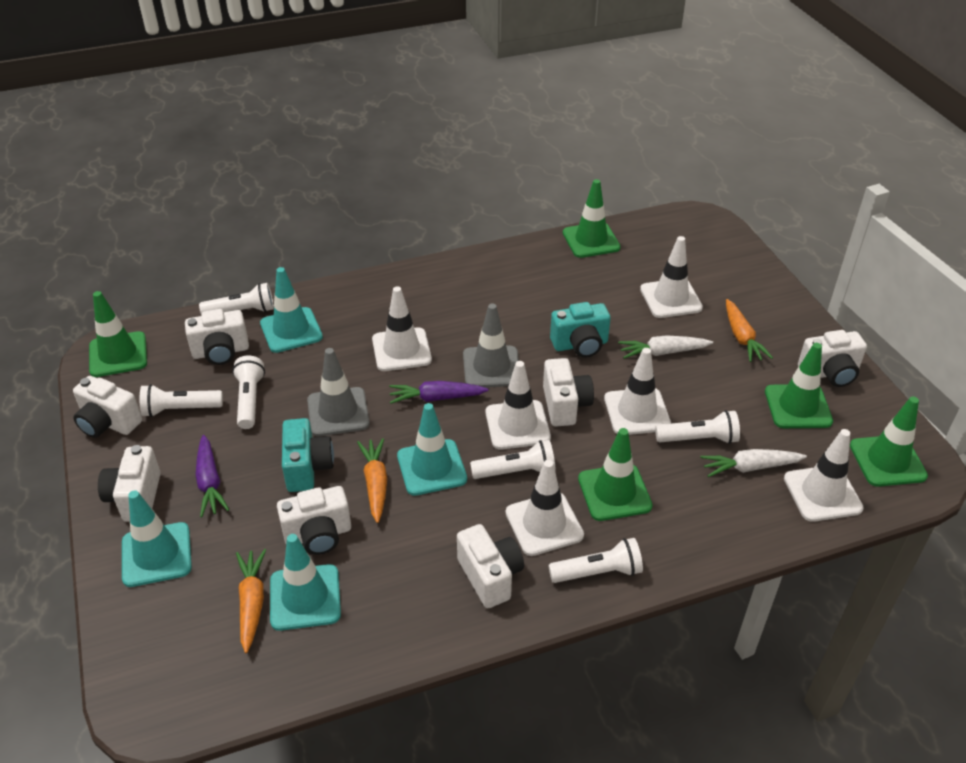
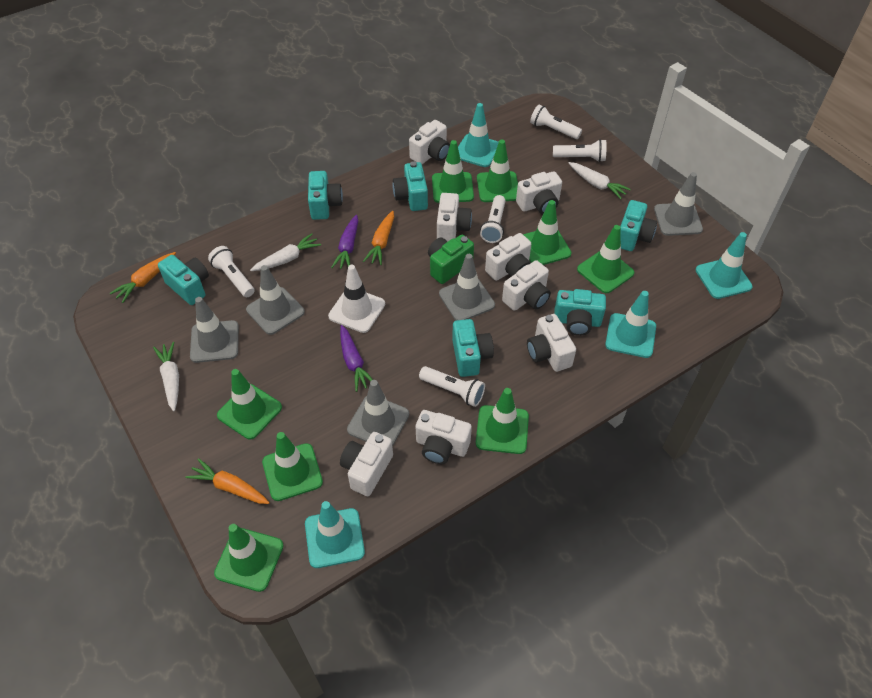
green camera: 0 -> 1
green traffic cone: 5 -> 8
grey traffic cone: 2 -> 5
turquoise camera: 2 -> 6
white camera: 7 -> 8
white carrot: 2 -> 3
white flashlight: 6 -> 5
white traffic cone: 6 -> 1

